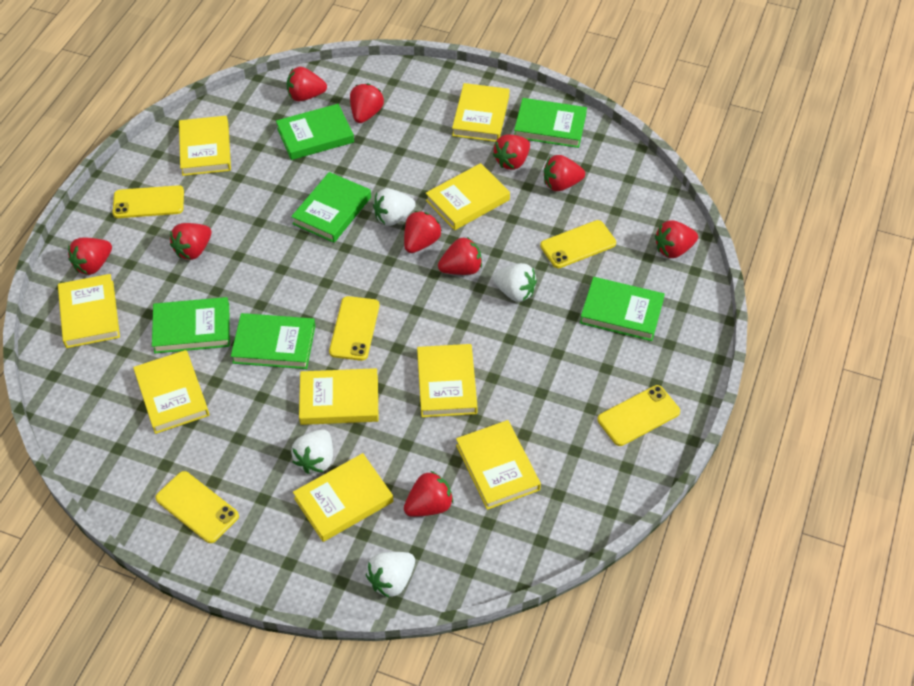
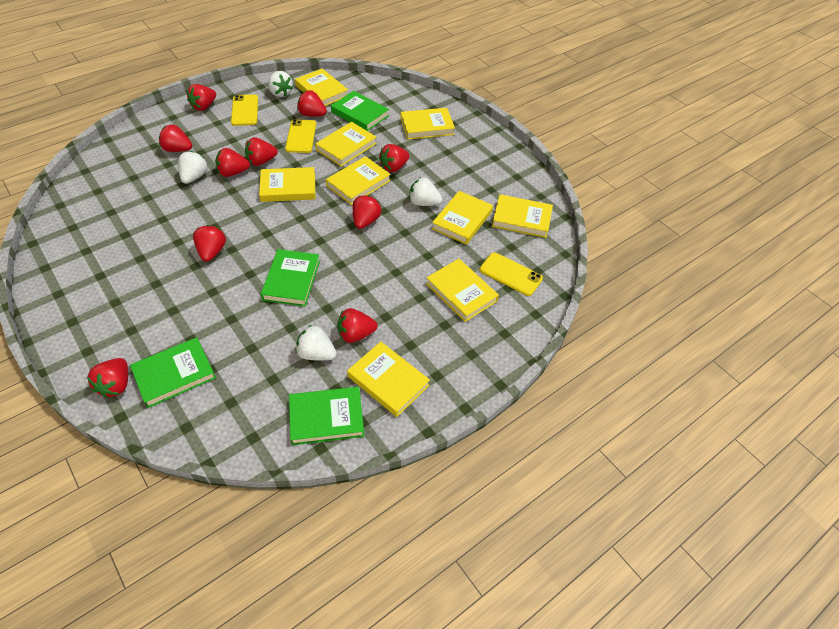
green book: 6 -> 4
yellow phone: 5 -> 3

